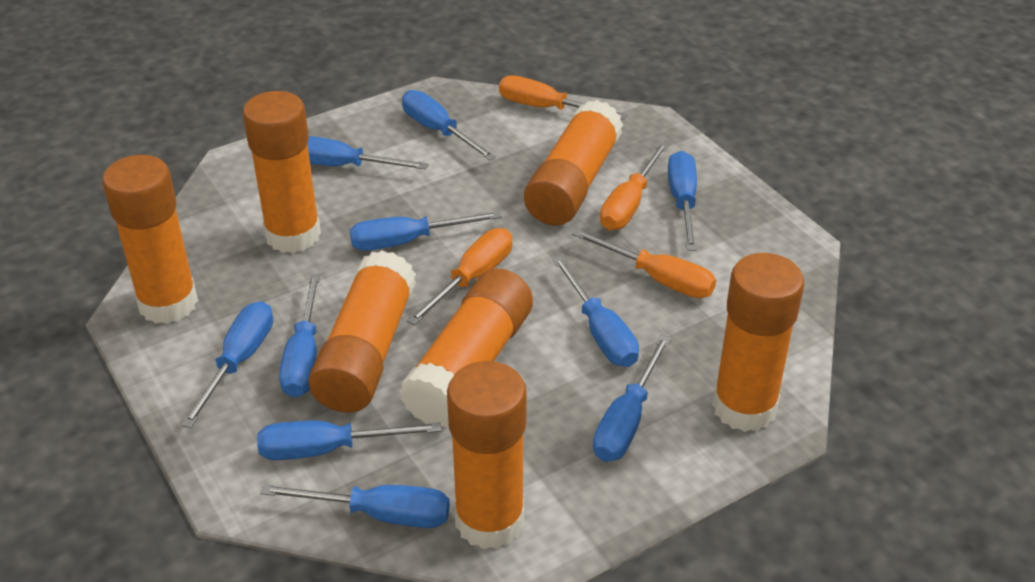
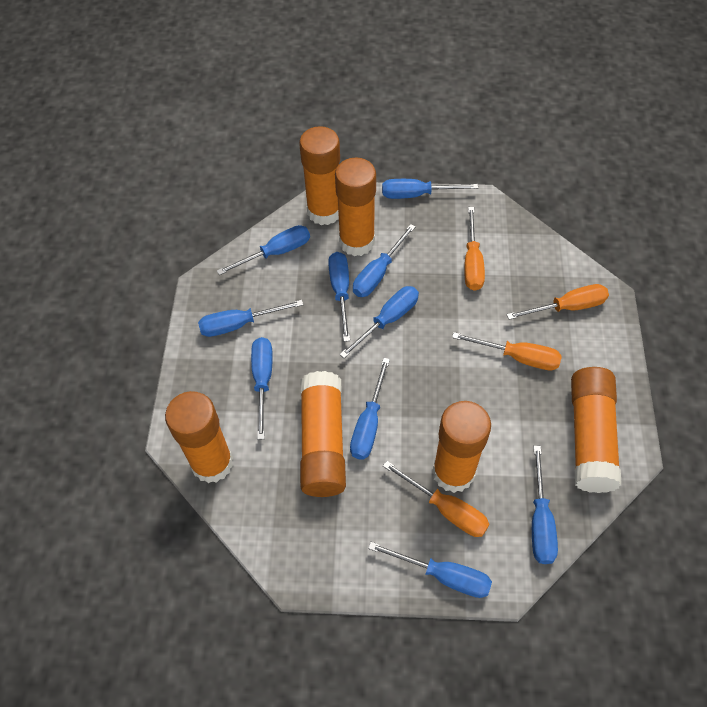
orange glue stick: 7 -> 6

